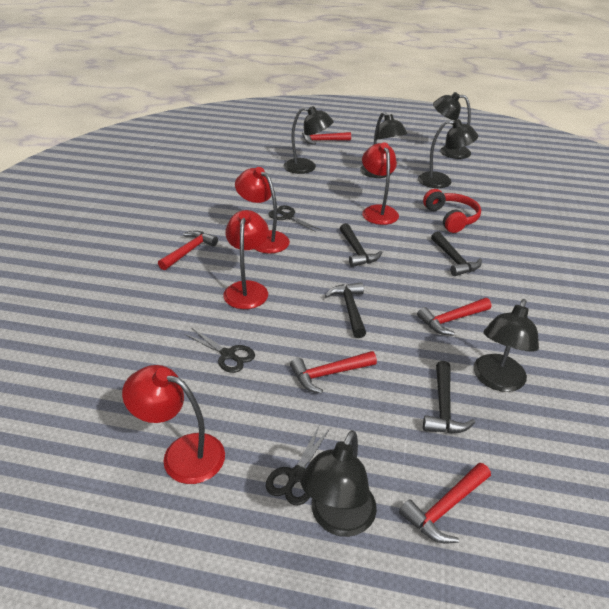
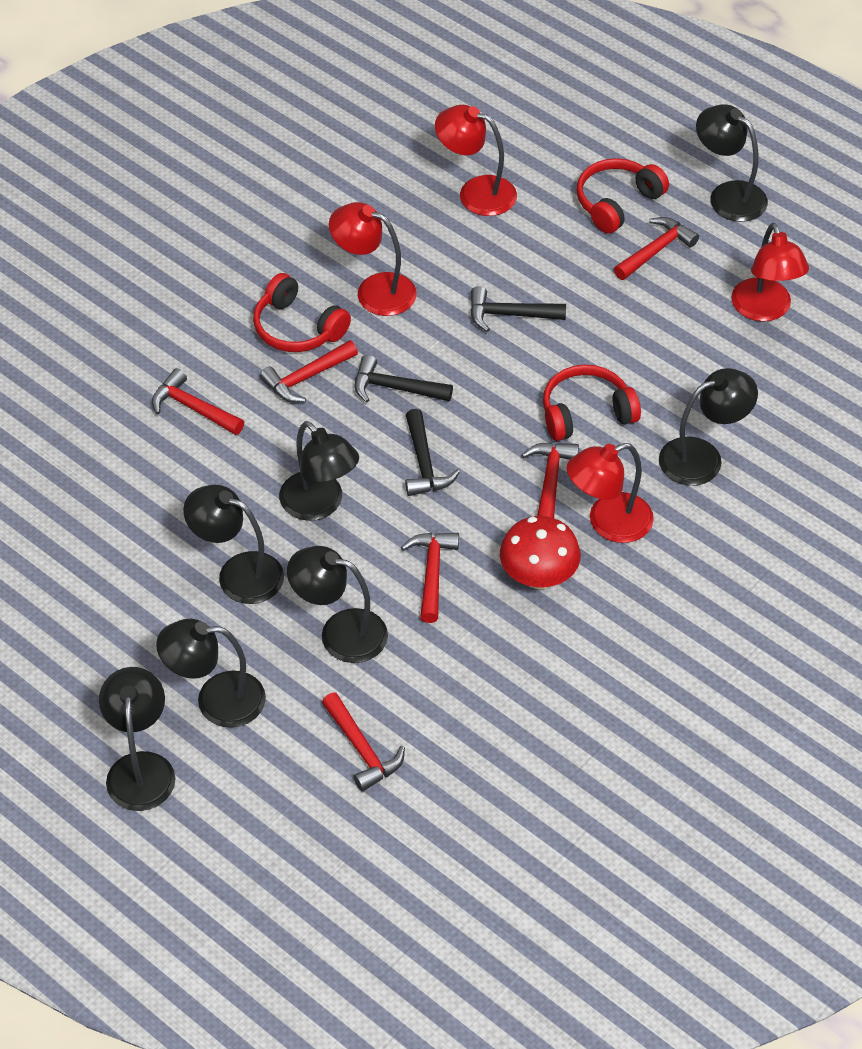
black hammer: 4 -> 3
black lamp: 6 -> 7
black scissors: 3 -> 0
red hammer: 5 -> 6
red headphones: 1 -> 3
red mushroom: 0 -> 1

